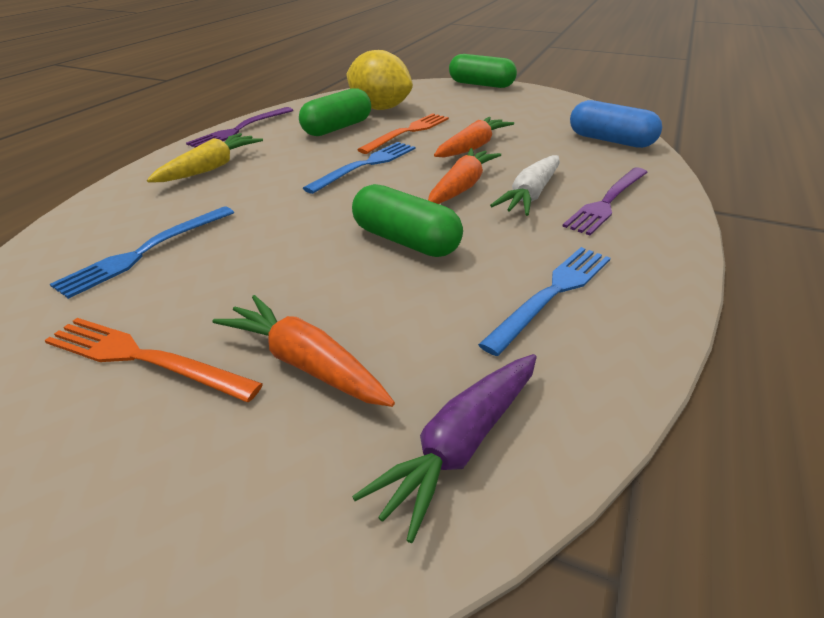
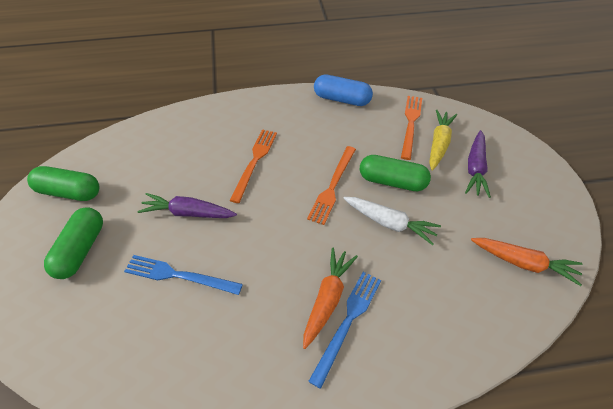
blue fork: 3 -> 2
orange carrot: 3 -> 2
orange fork: 2 -> 3
purple carrot: 1 -> 2
purple fork: 2 -> 0
yellow lemon: 1 -> 0

